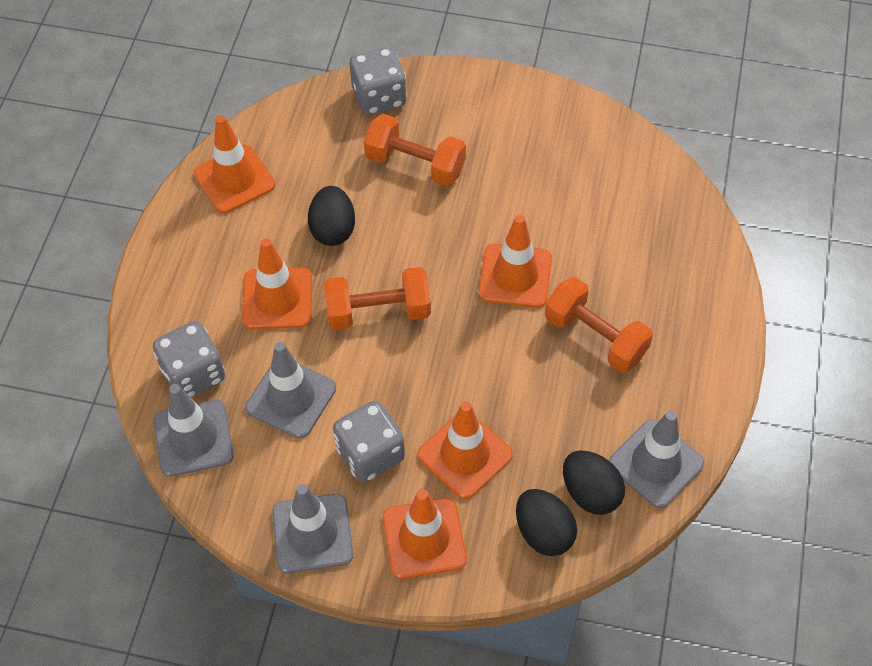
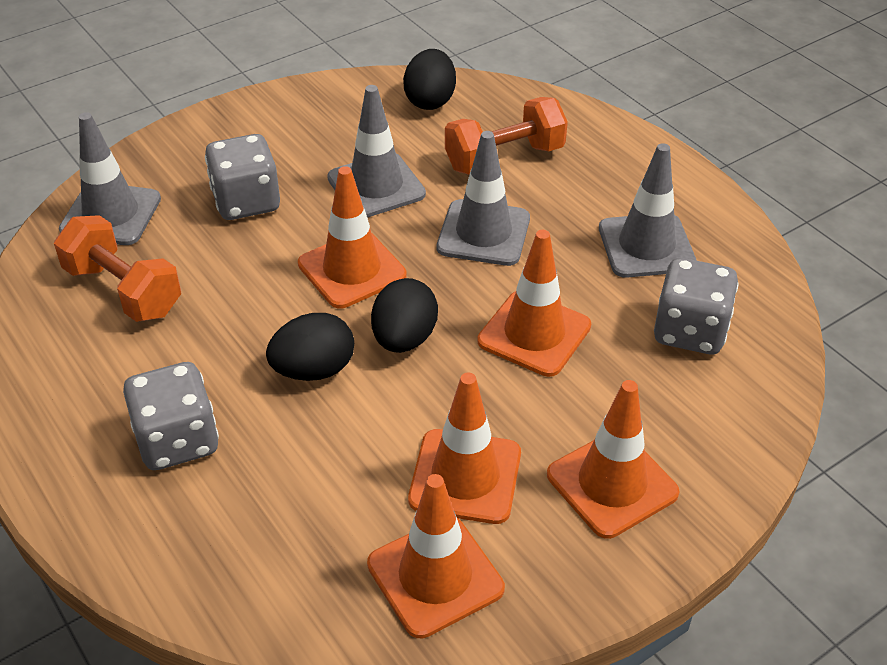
orange dumbbell: 3 -> 2

